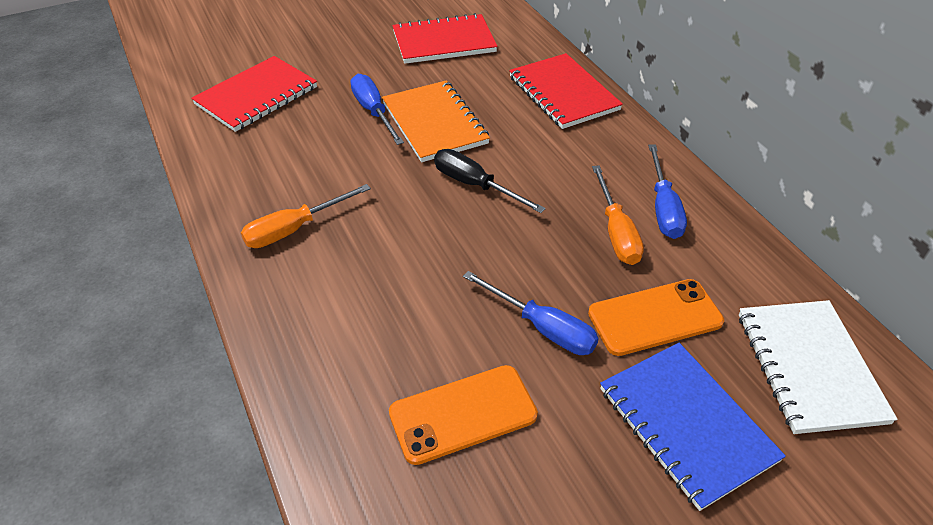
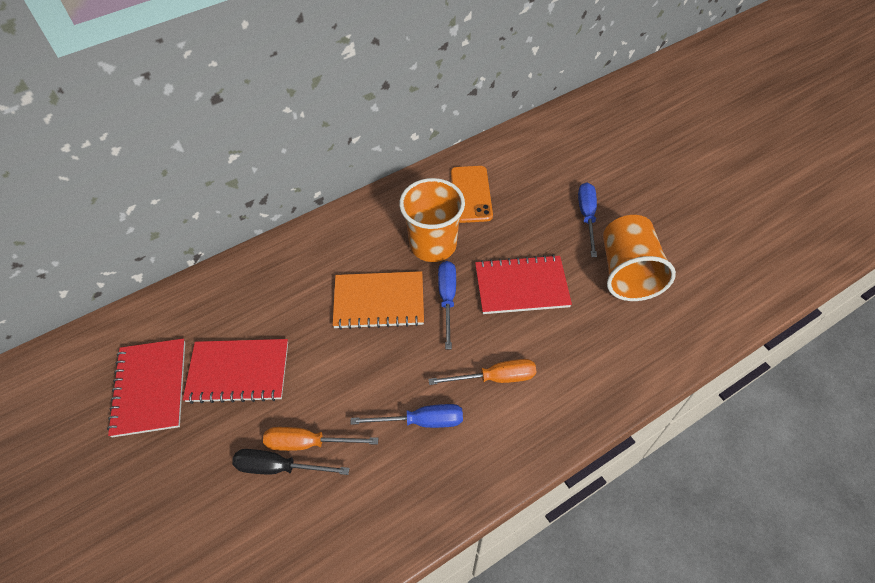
blue notebook: 1 -> 0
orange cup: 0 -> 2
orange phone: 2 -> 1
white notebook: 1 -> 0

